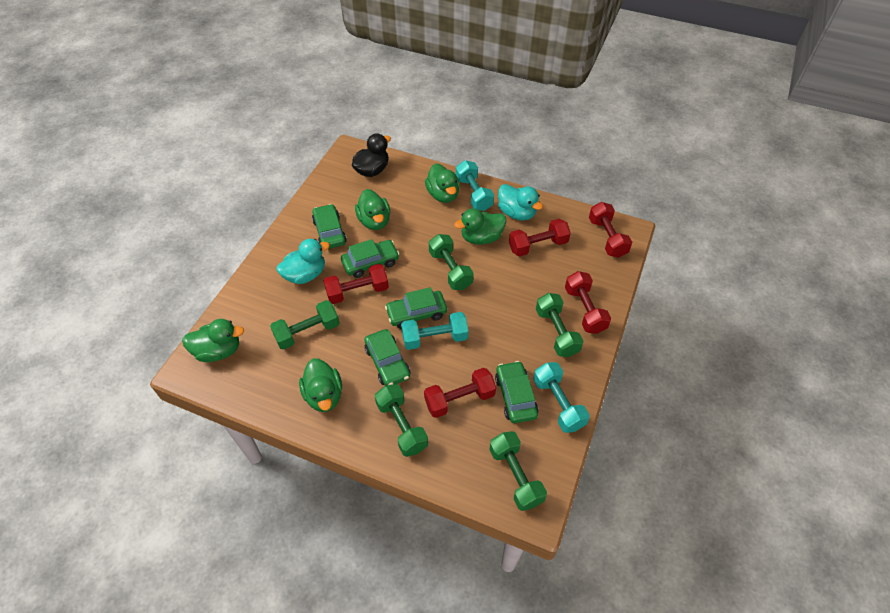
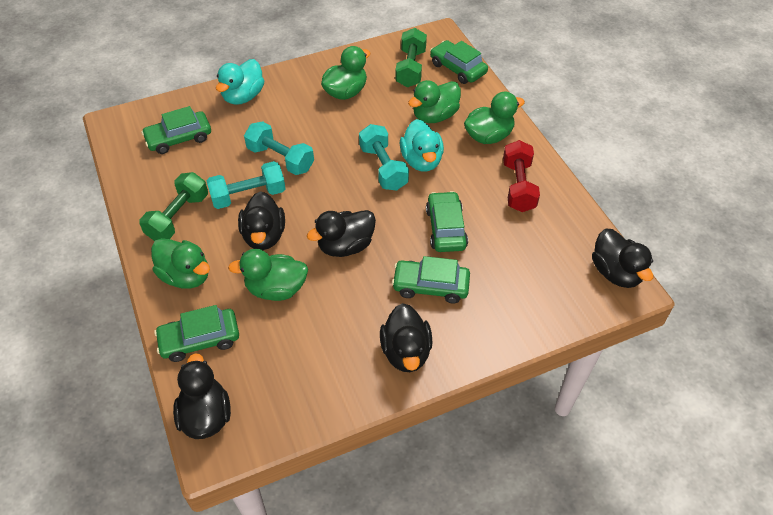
black duck: 1 -> 5
green dumbbell: 5 -> 2
red dumbbell: 5 -> 1

